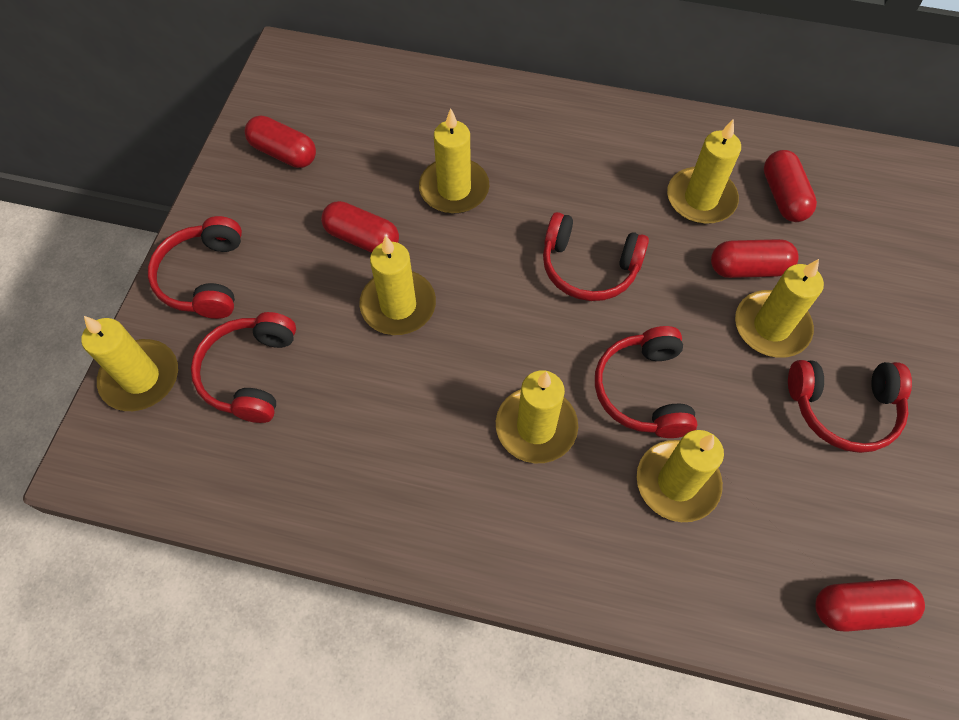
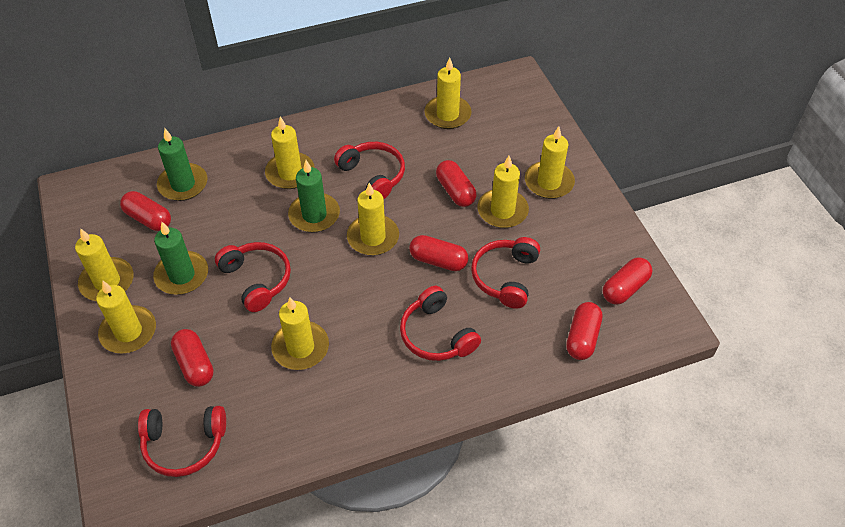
green candle: 0 -> 3
red capsule: 5 -> 6
yellow candle: 7 -> 8

